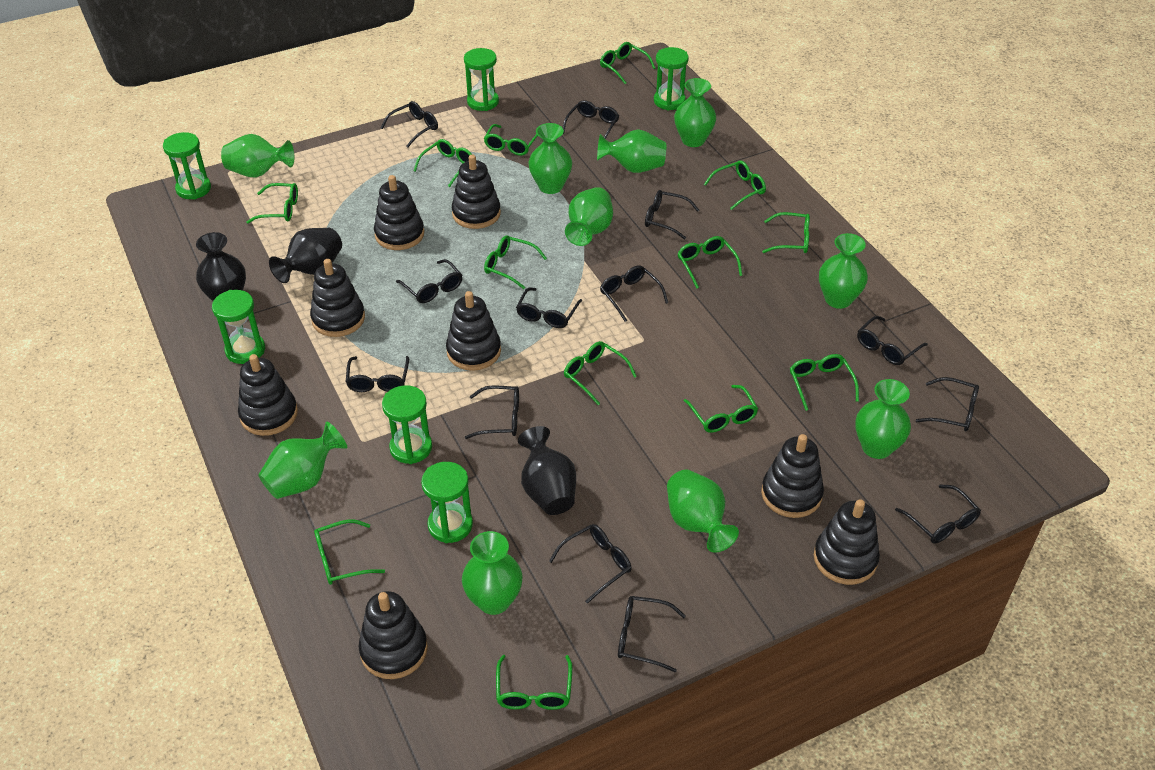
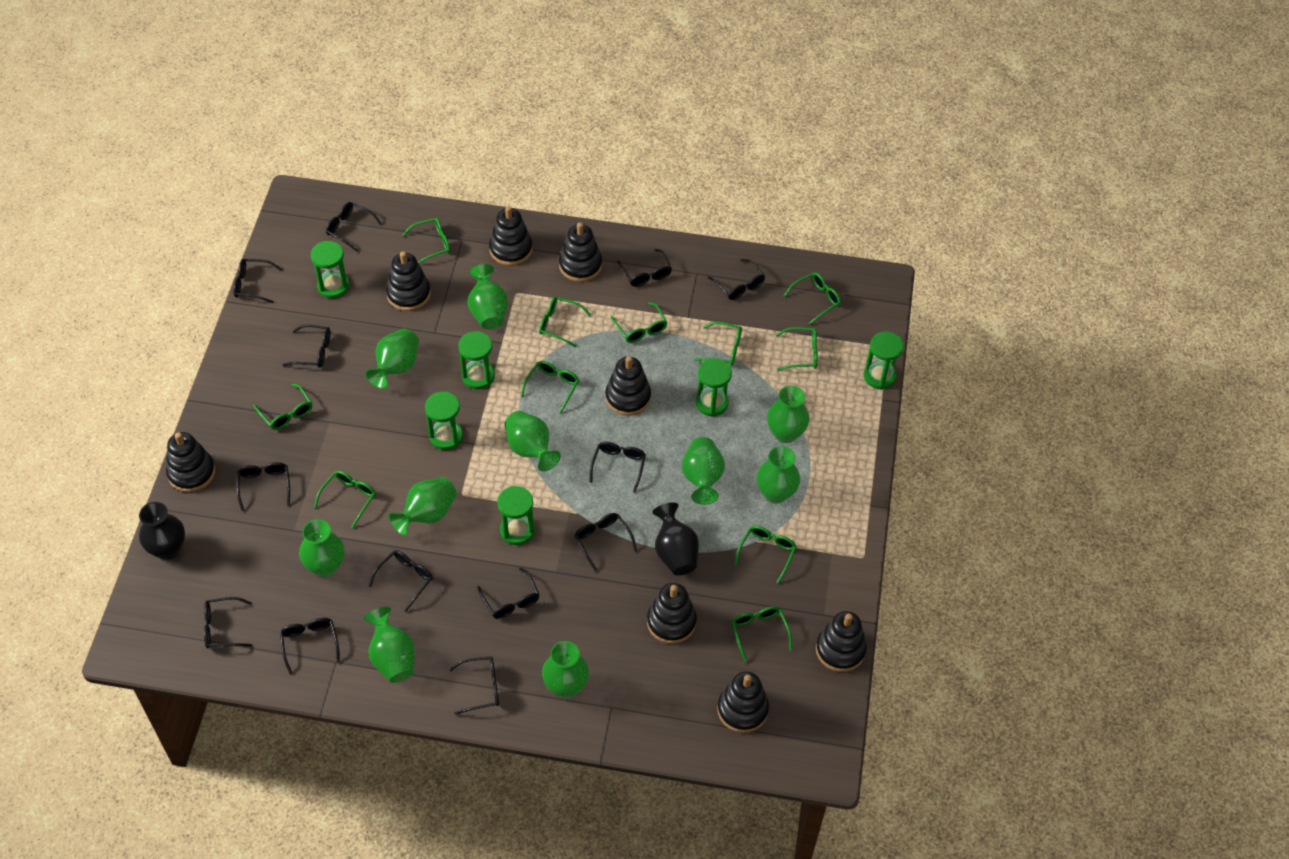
black vase: 3 -> 2
green glasses: 13 -> 11

